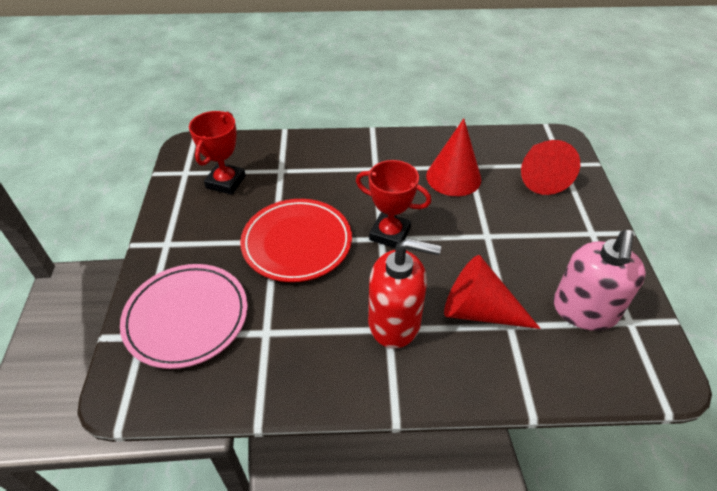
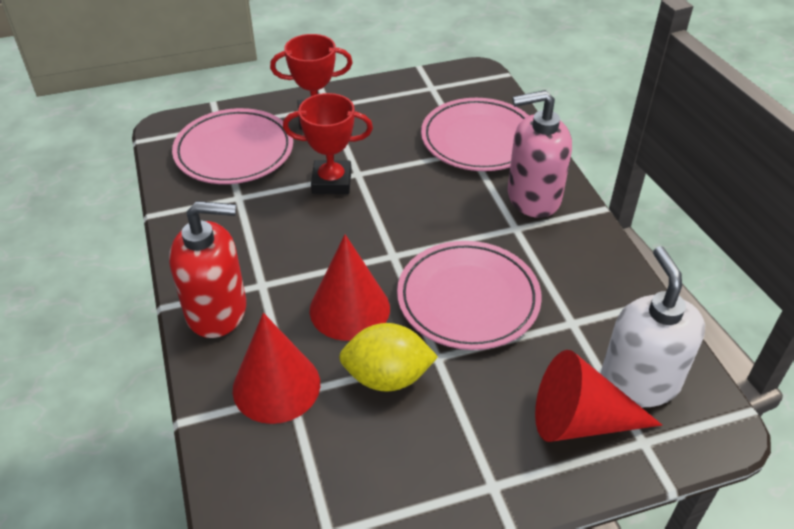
pink plate: 1 -> 3
red plate: 1 -> 0
white soap dispenser: 0 -> 1
yellow lemon: 0 -> 1

